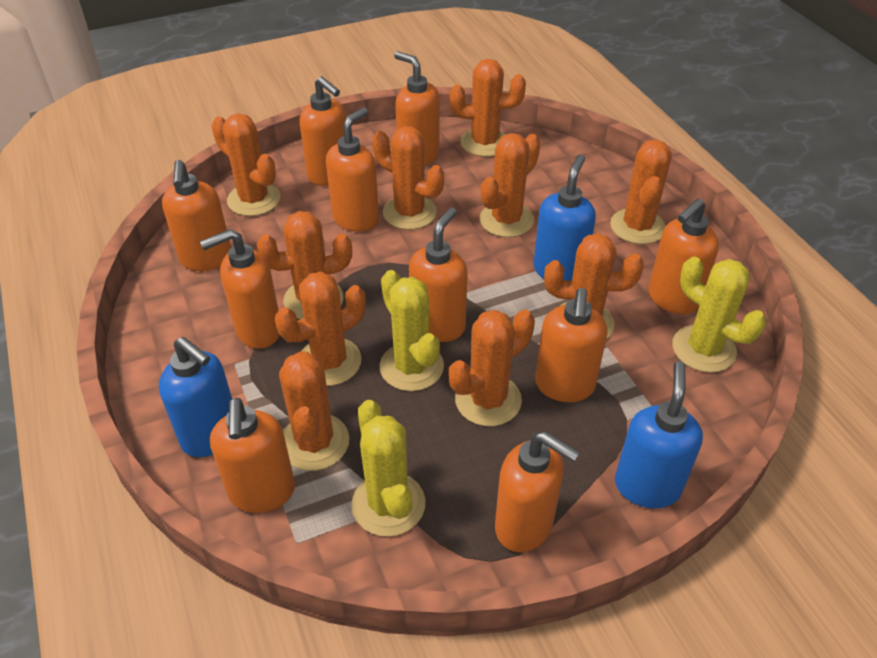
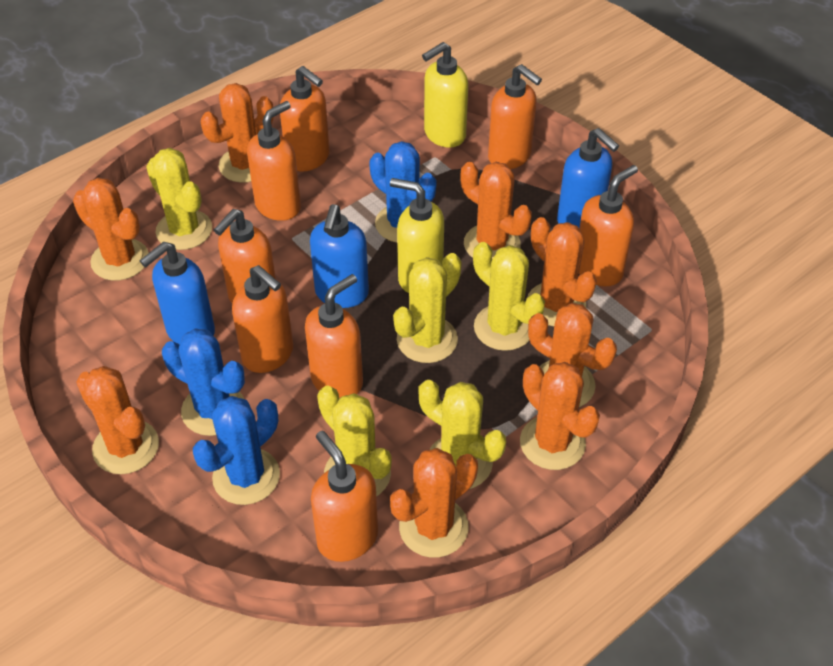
blue cactus: 0 -> 3
orange cactus: 10 -> 8
orange soap dispenser: 10 -> 8
yellow cactus: 3 -> 5
yellow soap dispenser: 0 -> 2

